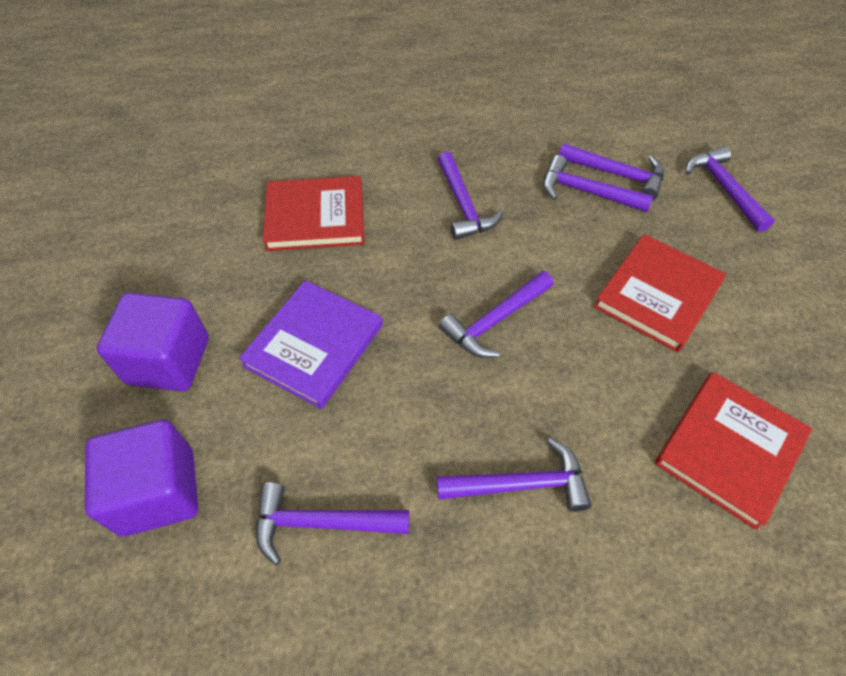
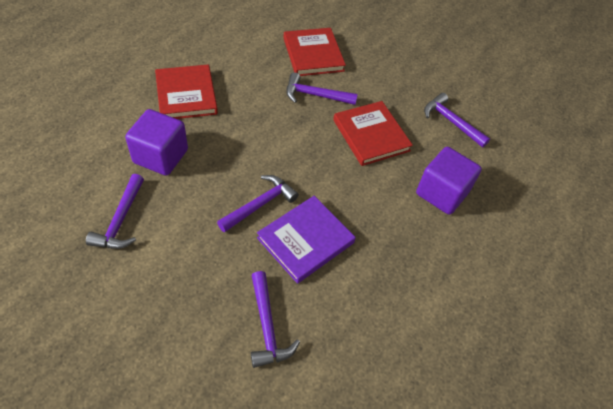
purple hammer: 7 -> 5

